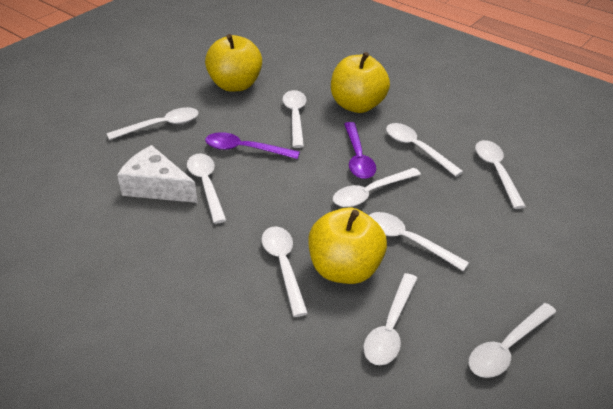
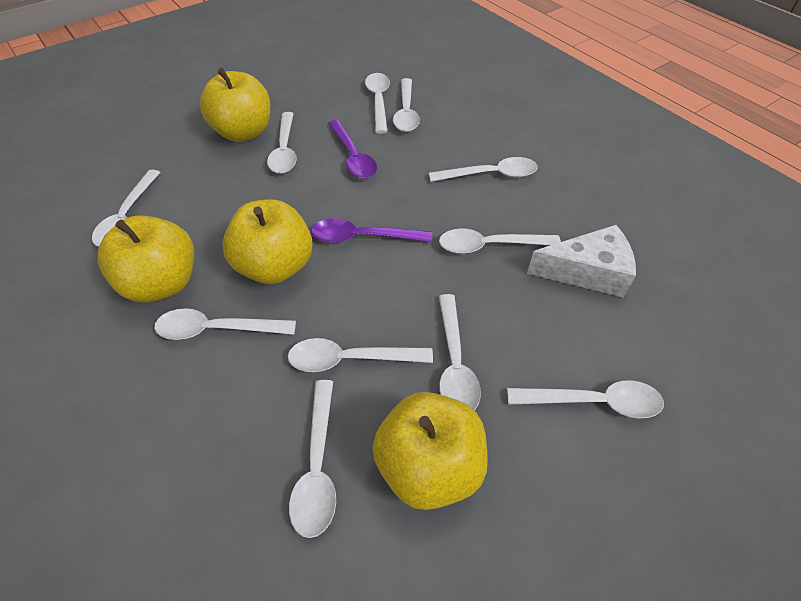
white spoon: 10 -> 11
yellow apple: 3 -> 4

